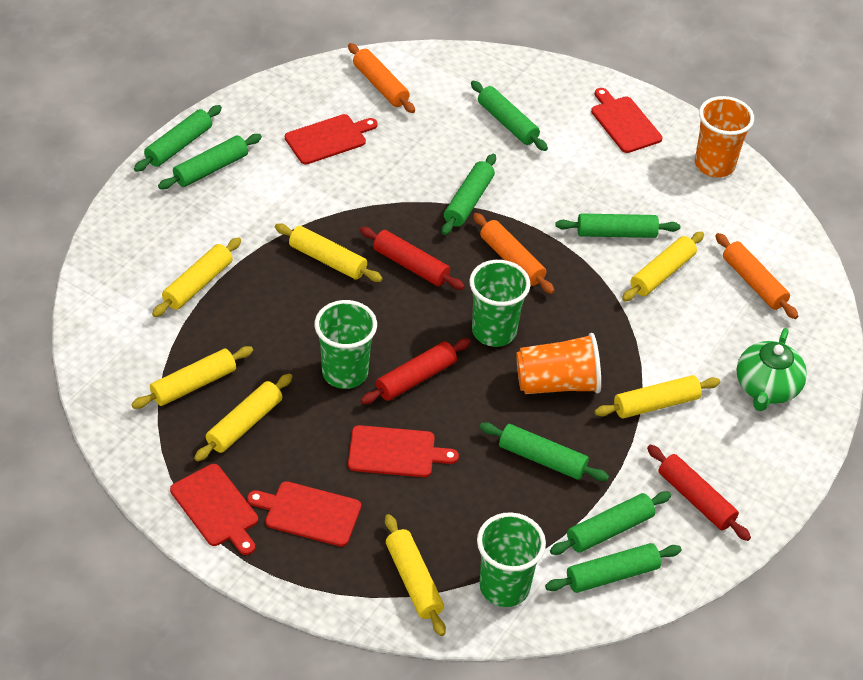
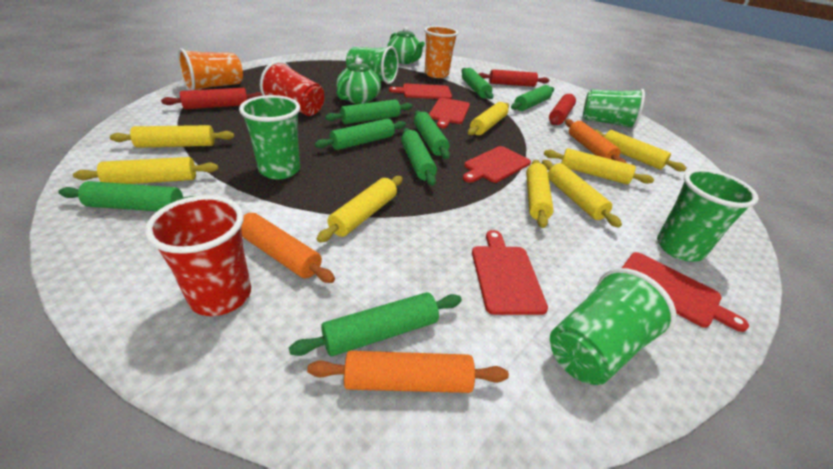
green cup: 3 -> 5
green teapot: 1 -> 2
red cup: 0 -> 2
yellow rolling pin: 7 -> 8

